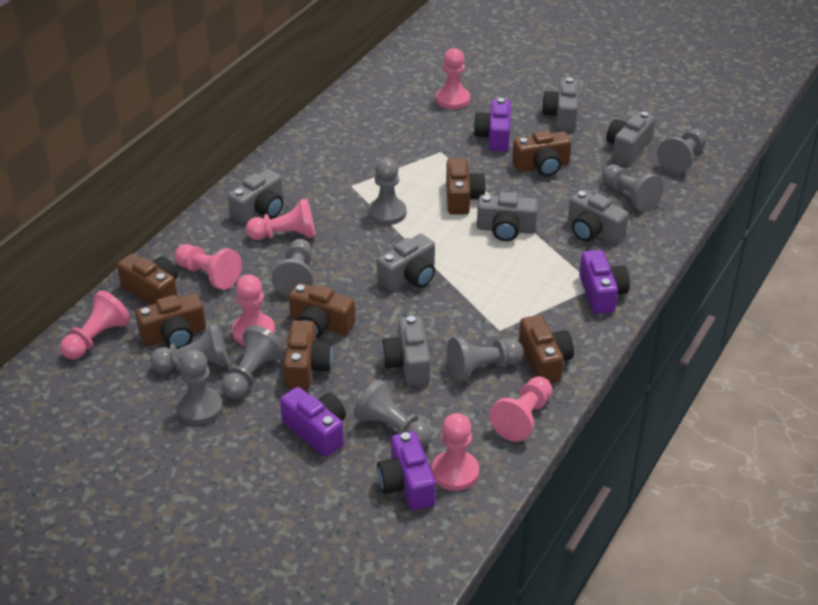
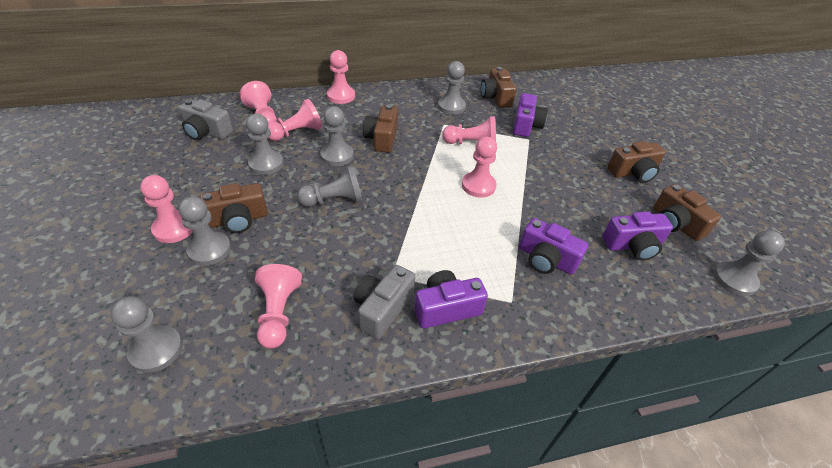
brown camera: 7 -> 5
grey camera: 7 -> 2
grey pawn: 9 -> 7

